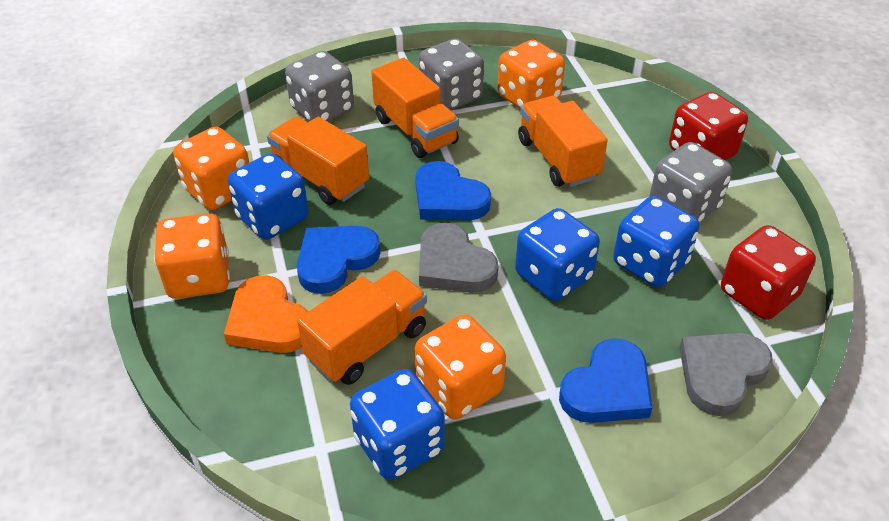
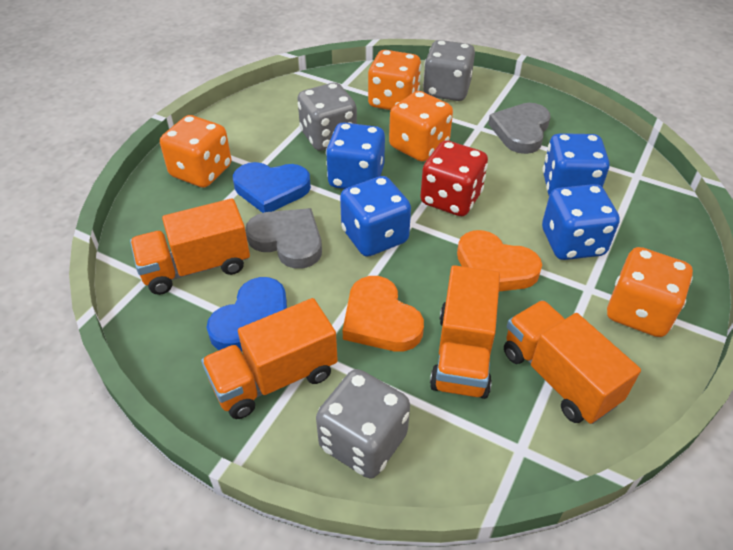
blue heart: 3 -> 2
orange heart: 1 -> 2
red dice: 2 -> 1

